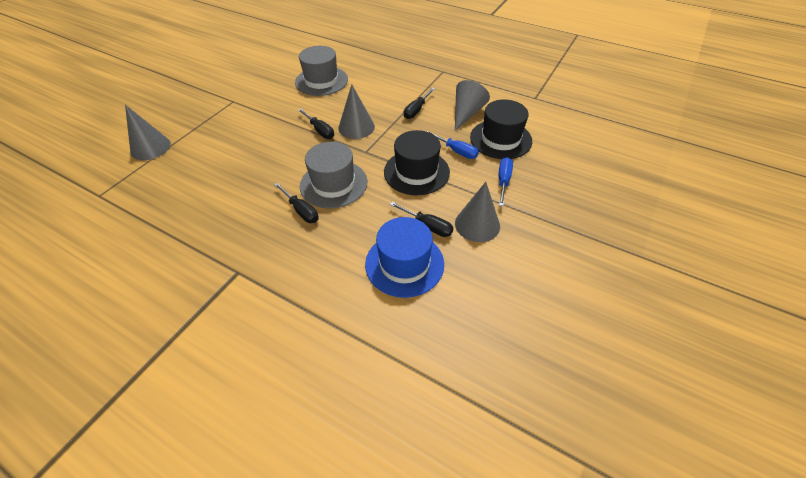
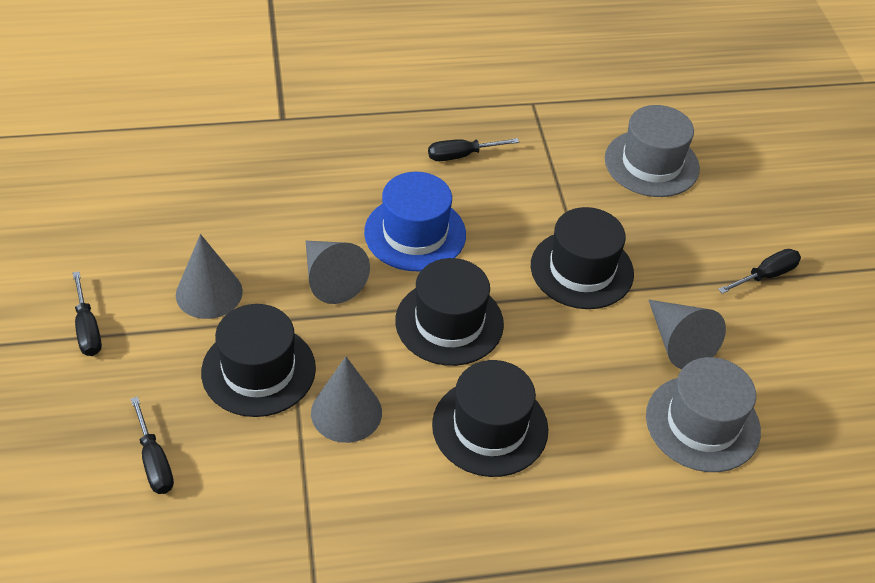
black hat: 2 -> 4
blue screwdriver: 2 -> 0

